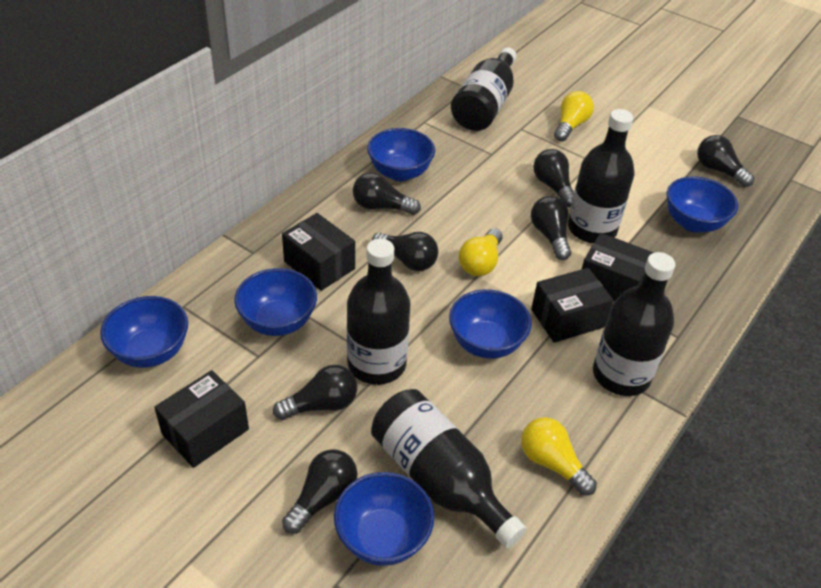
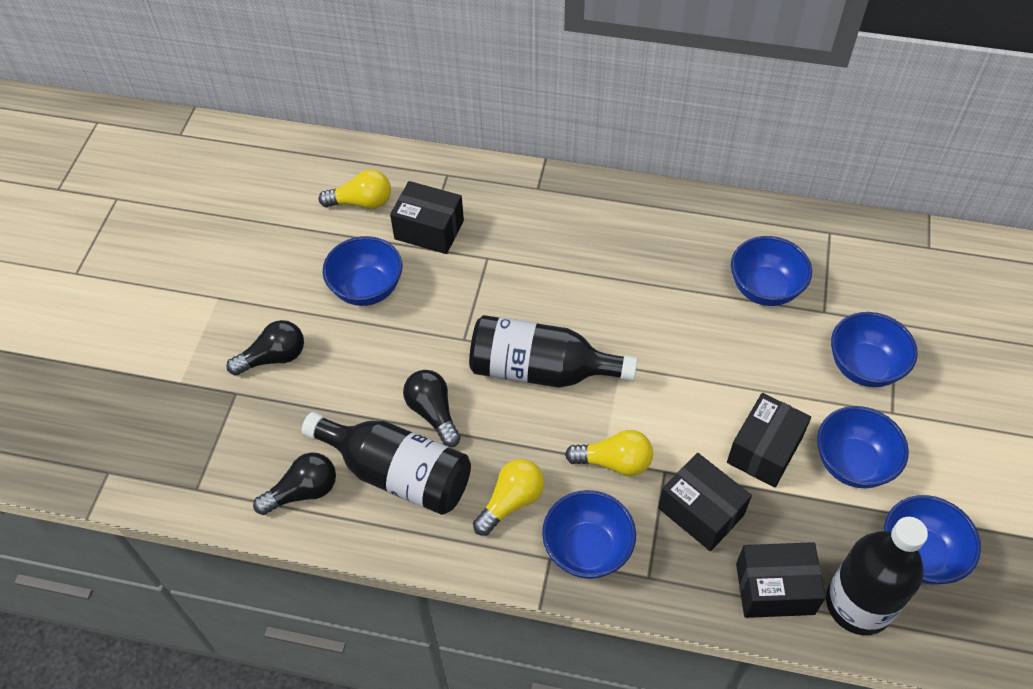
black bottle: 5 -> 3
black light bulb: 7 -> 3

